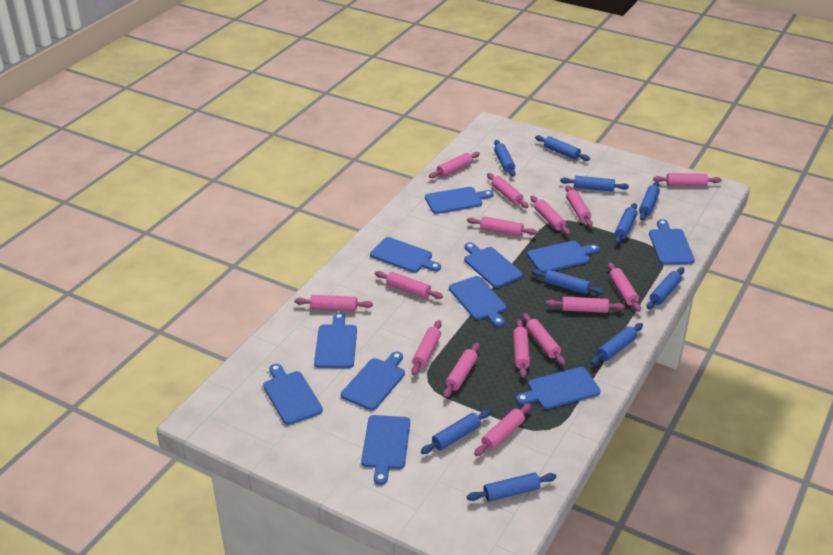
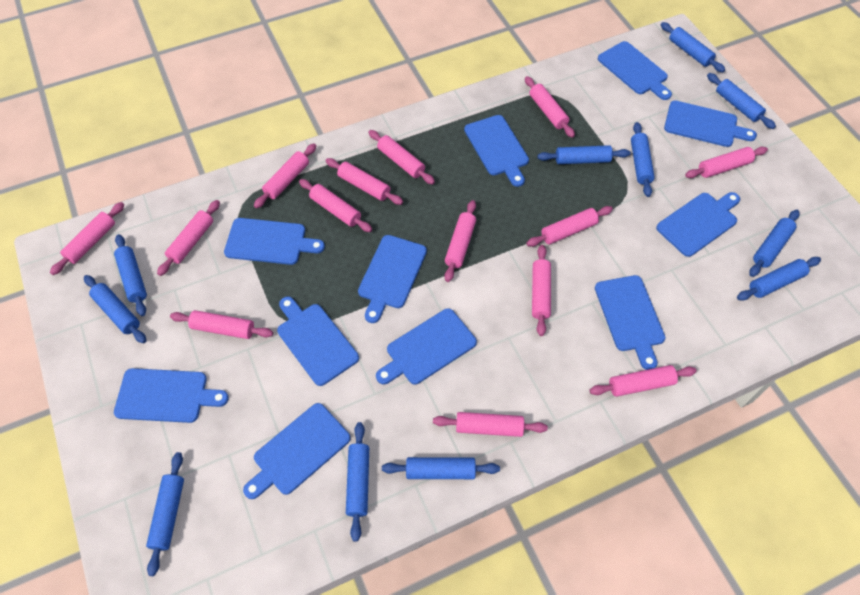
blue rolling pin: 10 -> 11
pink rolling pin: 15 -> 14

